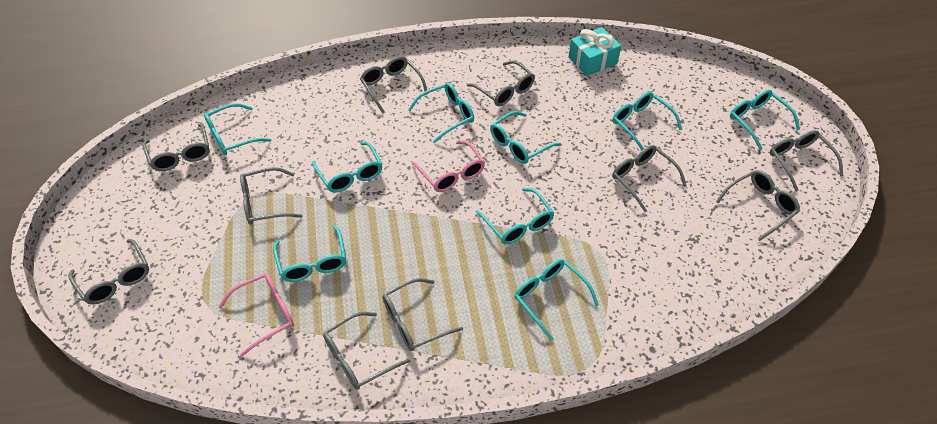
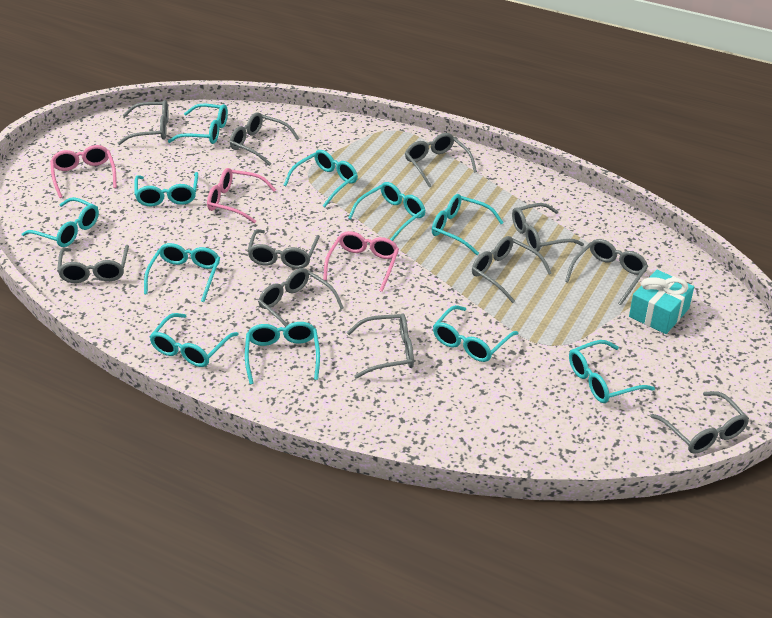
grey glasses: 10 -> 11
pink glasses: 2 -> 3
turquoise glasses: 9 -> 11

